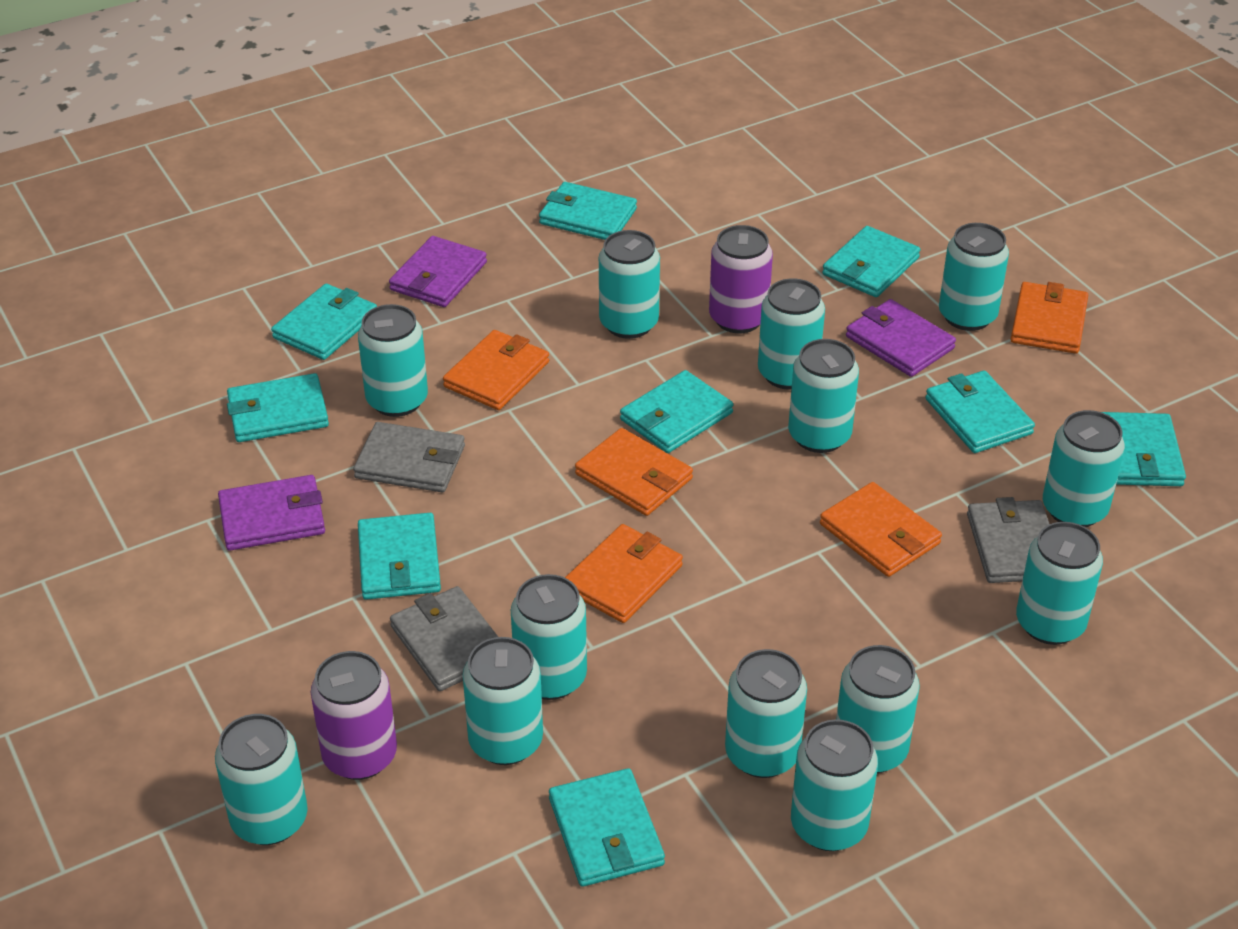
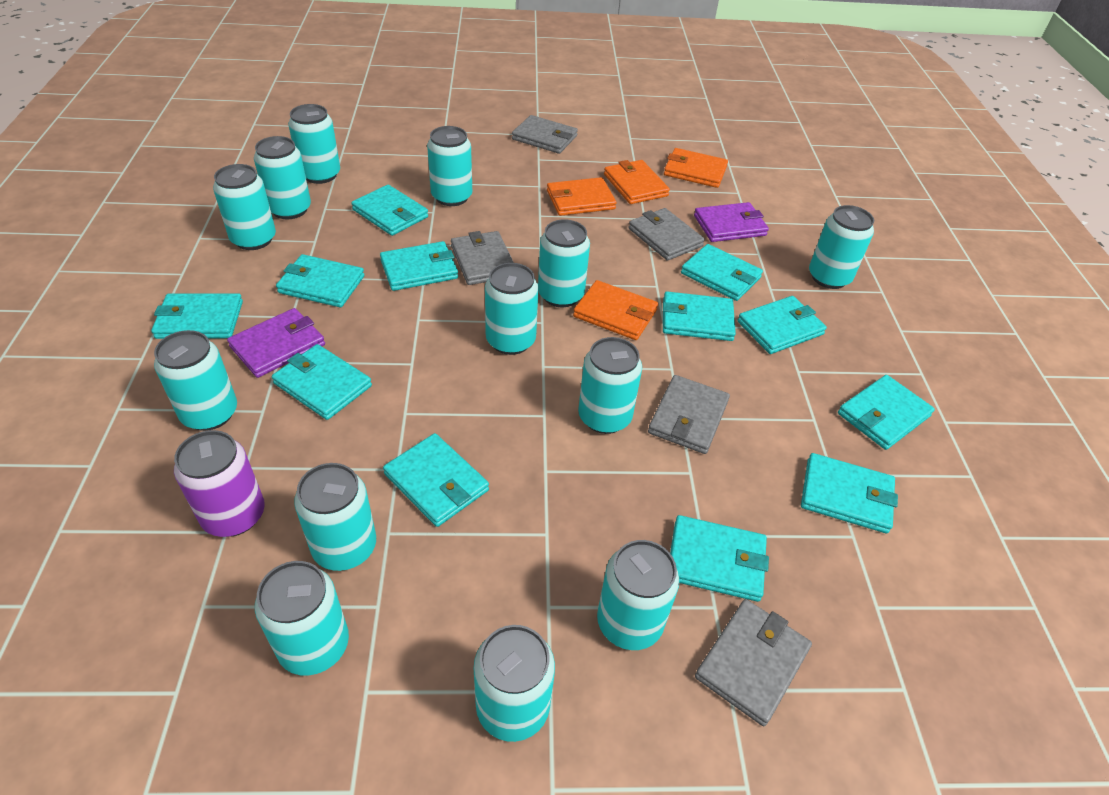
grey wallet: 3 -> 5
orange wallet: 5 -> 4
purple can: 2 -> 1
purple wallet: 3 -> 2
turquoise wallet: 9 -> 12

